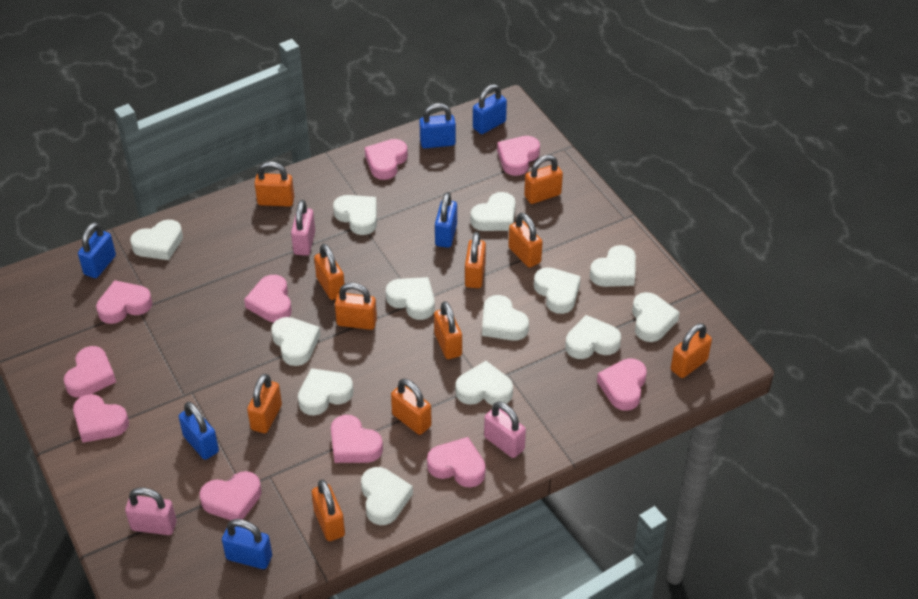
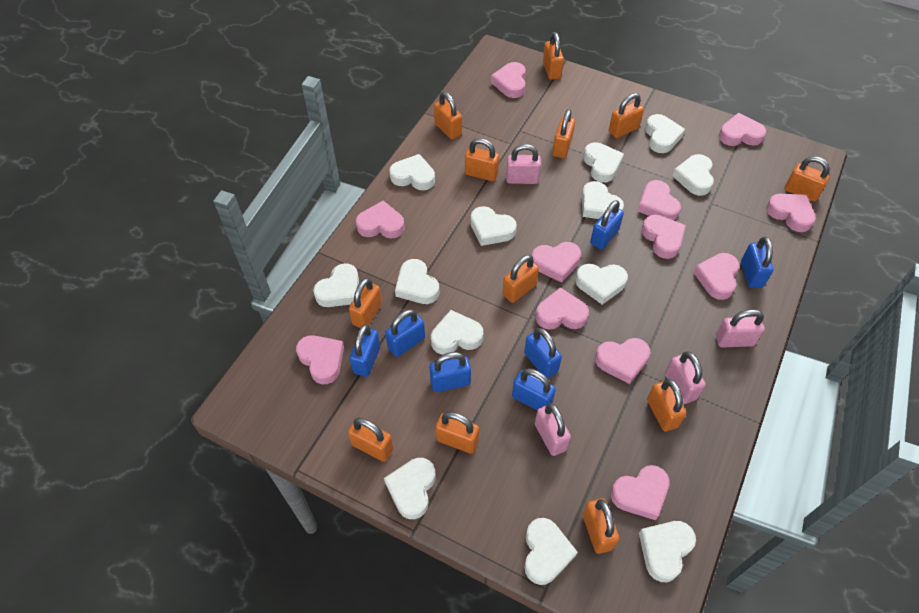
blue padlock: 6 -> 7
orange padlock: 11 -> 12
pink heart: 10 -> 12
pink padlock: 3 -> 4

